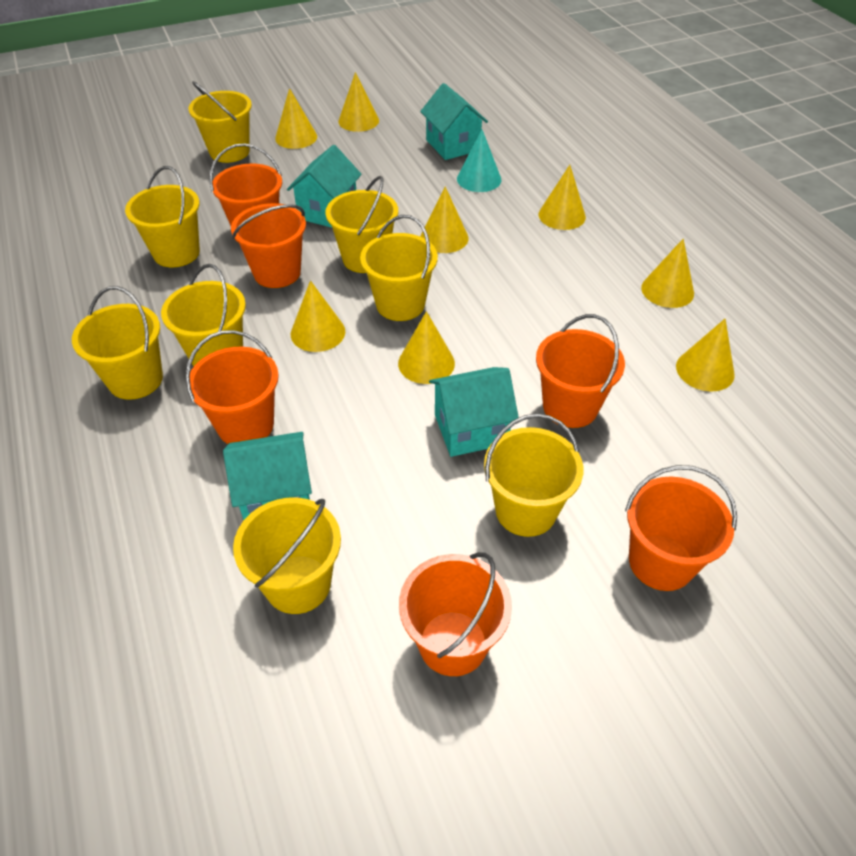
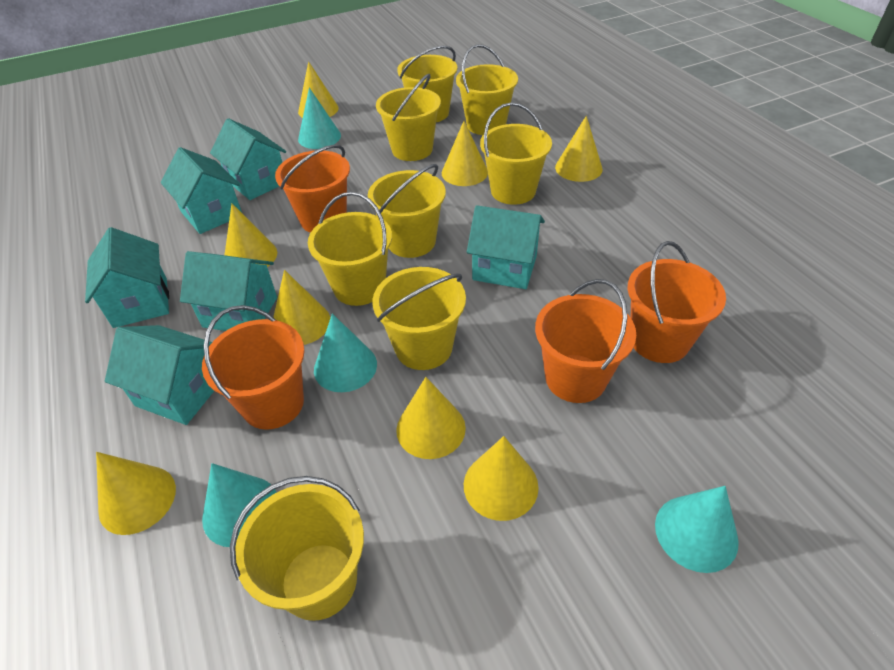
orange bucket: 6 -> 4
turquoise cone: 1 -> 4
turquoise house: 4 -> 6

